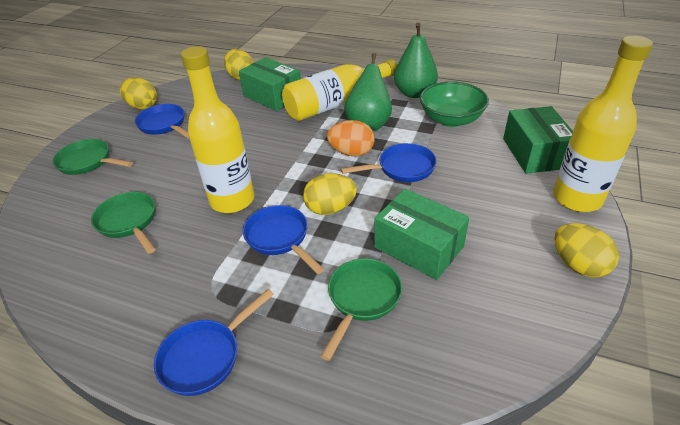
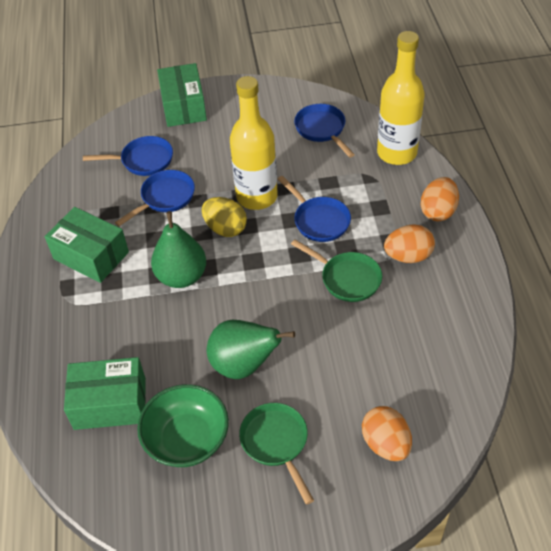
green pan: 3 -> 2
orange egg: 1 -> 3
yellow bottle: 3 -> 2
yellow egg: 4 -> 1

